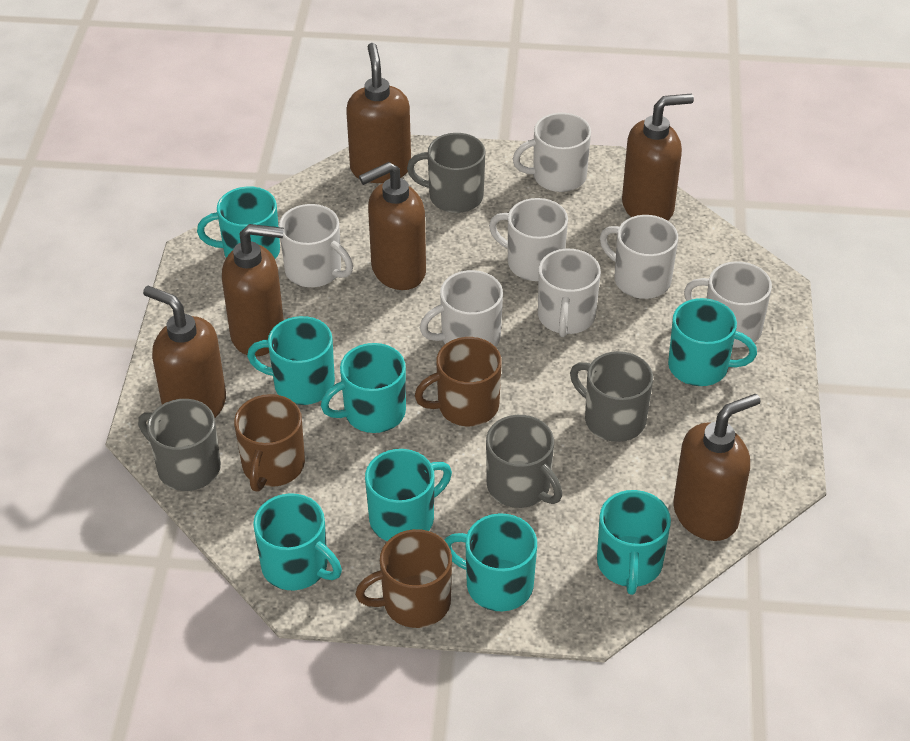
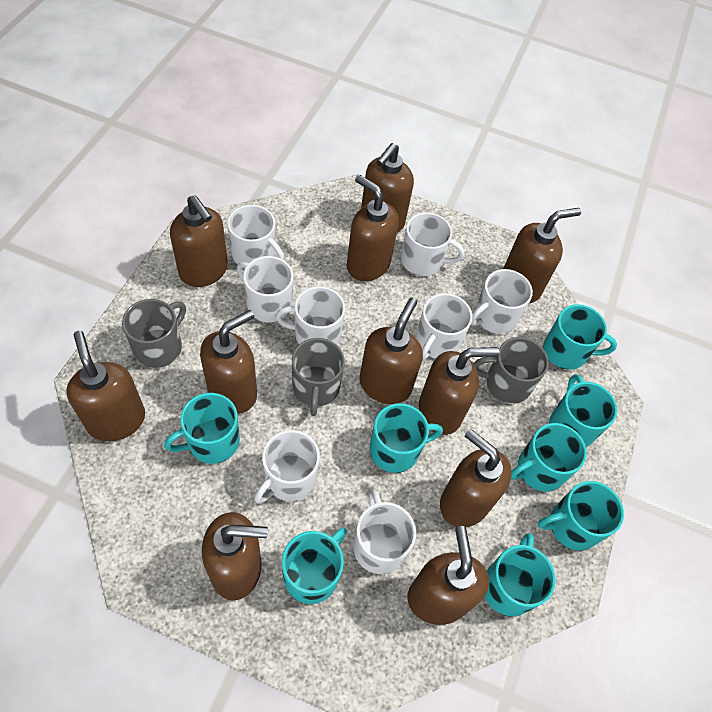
brown mug: 3 -> 0
brown soap dispenser: 6 -> 11
grey mug: 4 -> 3
white mug: 7 -> 8

